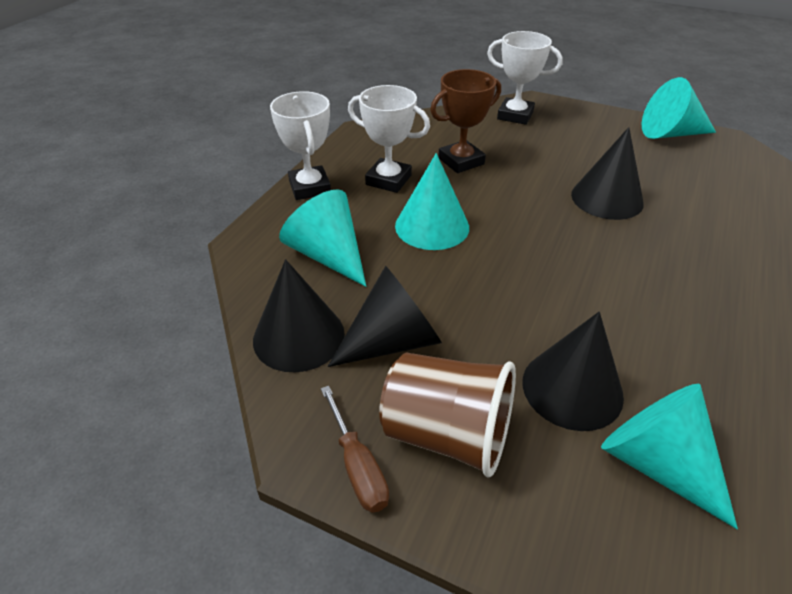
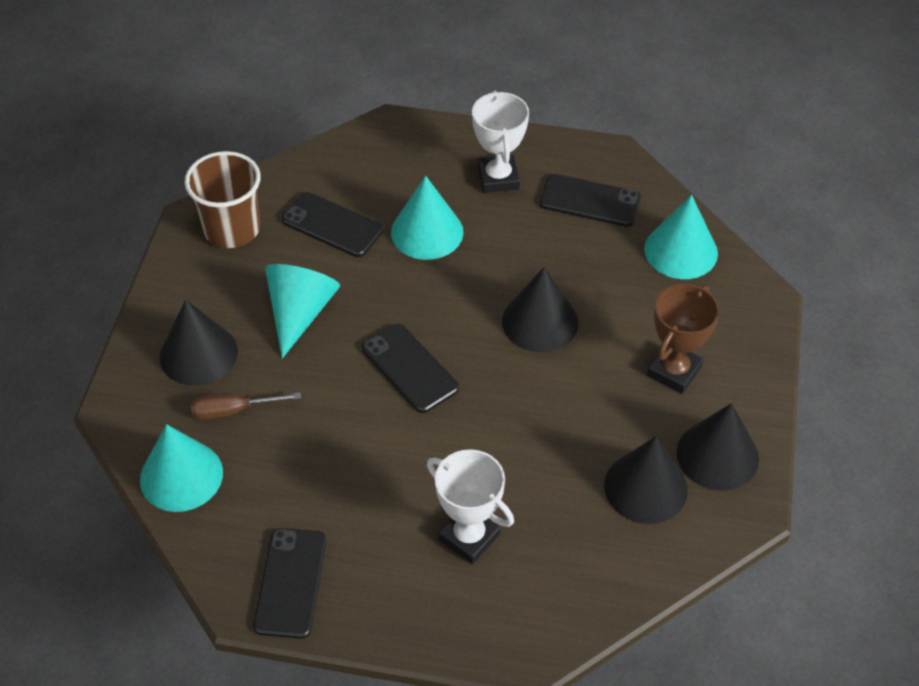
black phone: 0 -> 4
white trophy: 3 -> 2

